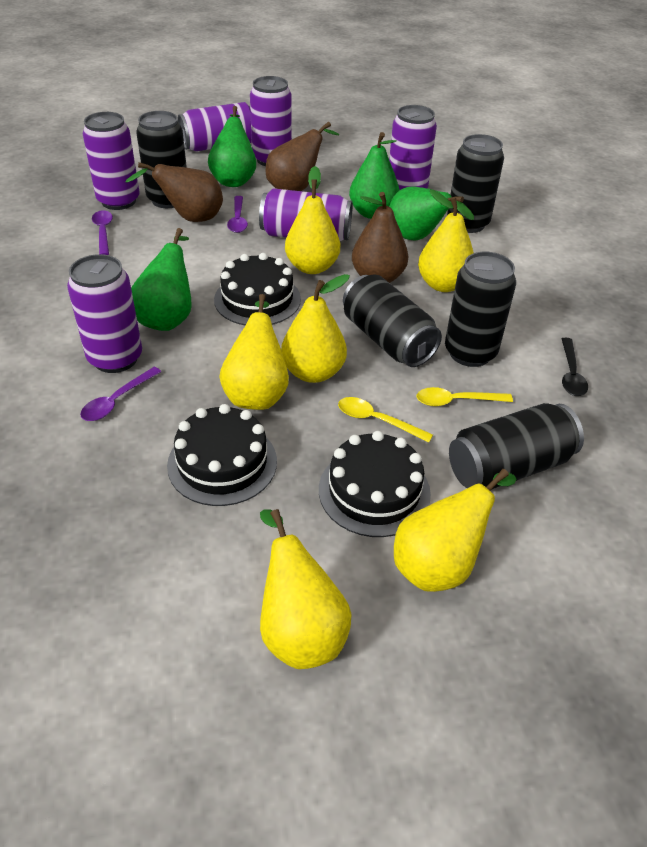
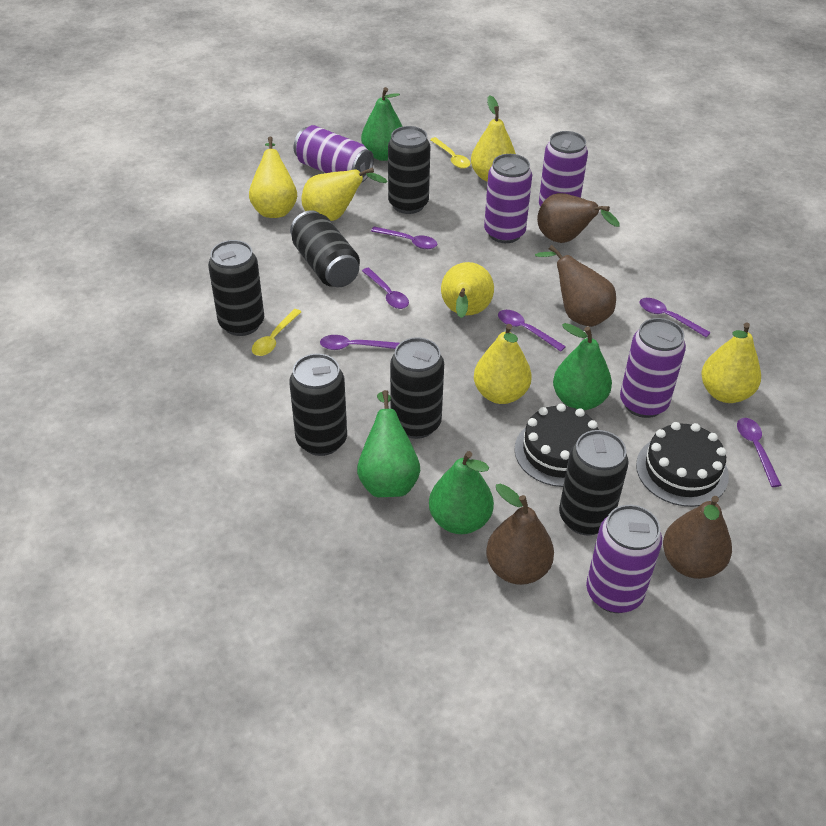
black cake: 3 -> 2
black can: 5 -> 6
black spoon: 1 -> 0
brown pear: 3 -> 4
purple can: 6 -> 5
purple spoon: 3 -> 6

